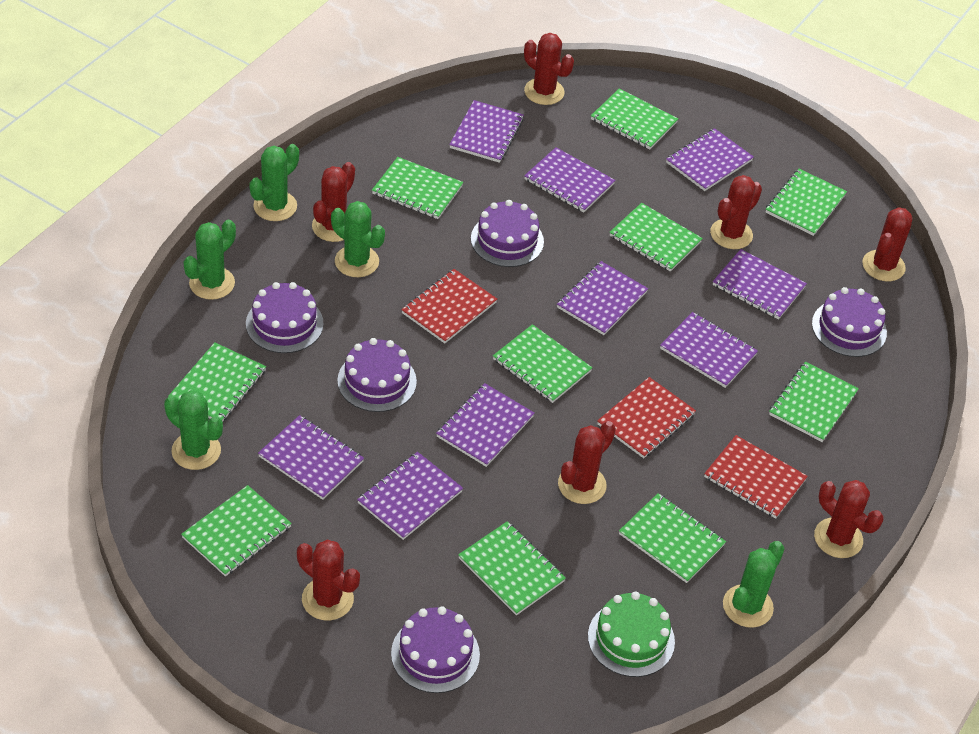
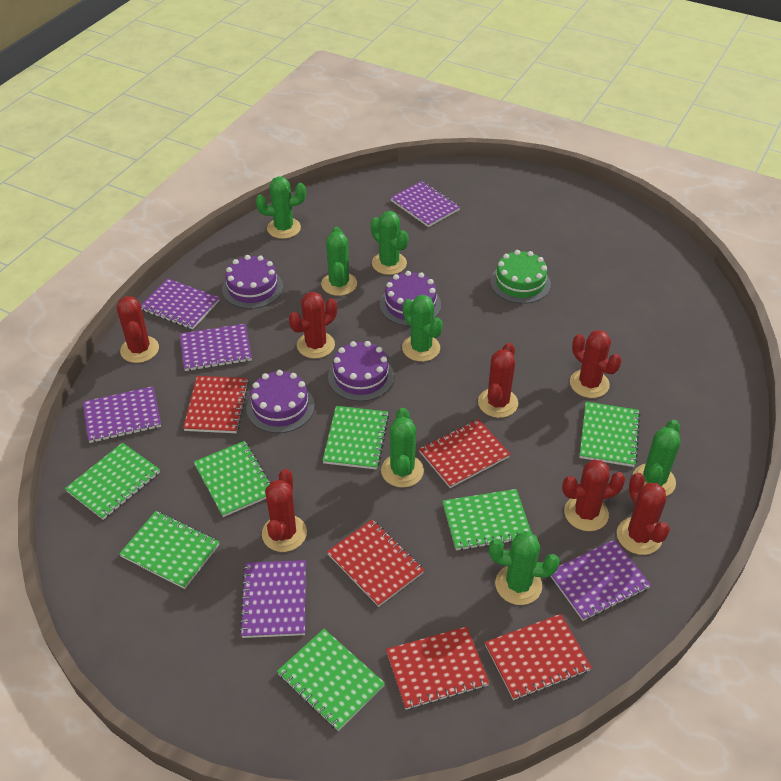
green cactus: 5 -> 7
green notebook: 10 -> 7
purple cake: 5 -> 4
purple notebook: 9 -> 6
red notebook: 3 -> 5

